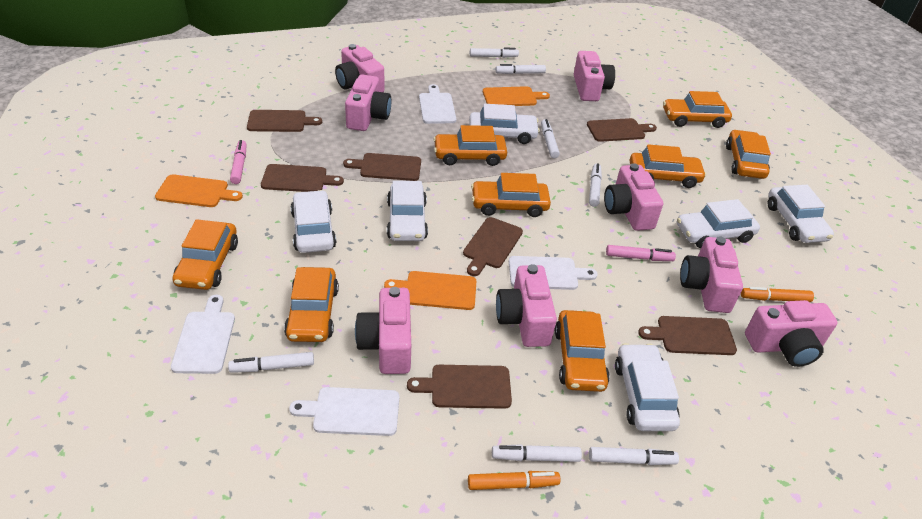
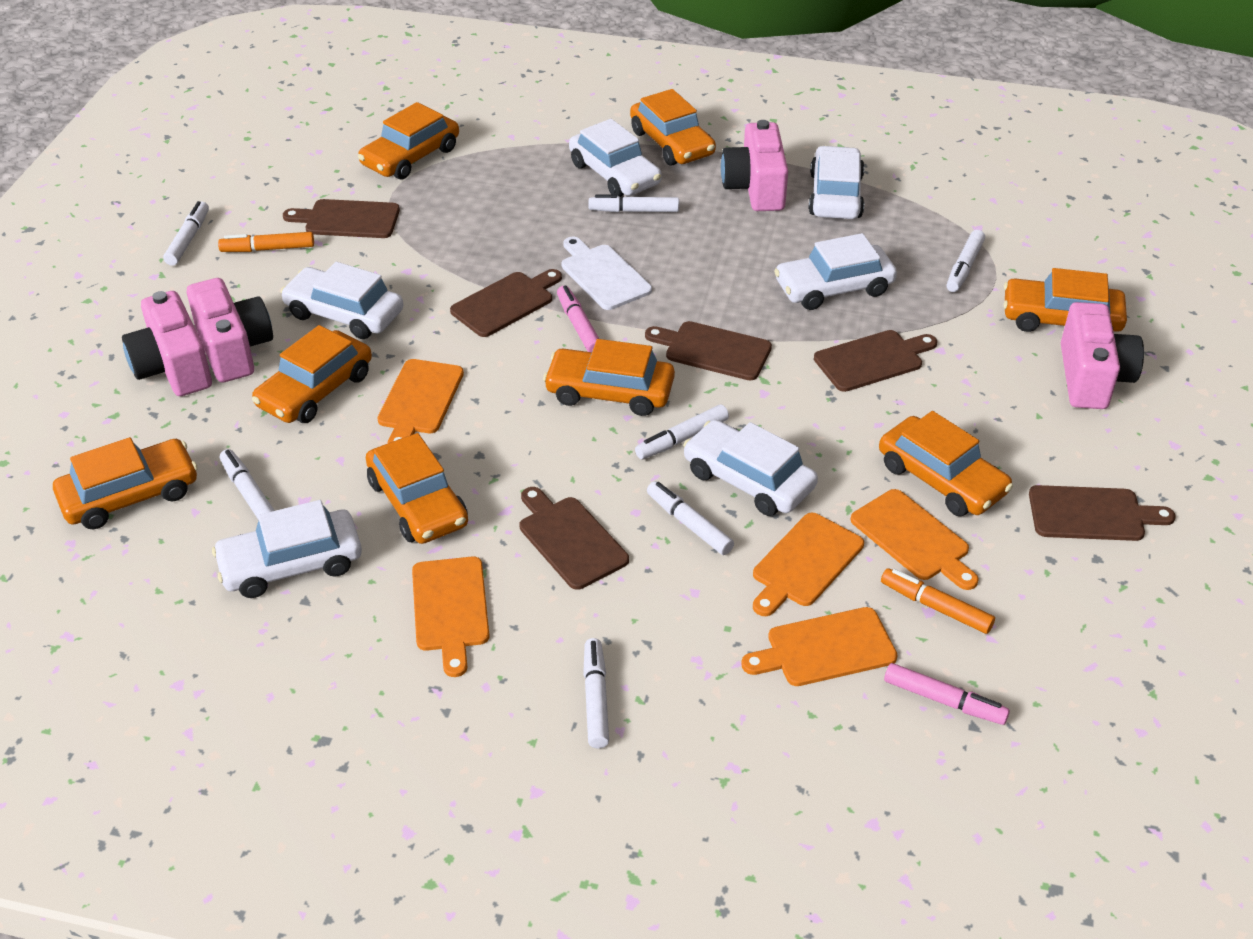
brown cutting board: 7 -> 6
orange cutting board: 3 -> 5
pink camera: 8 -> 4
white cutting board: 4 -> 1

